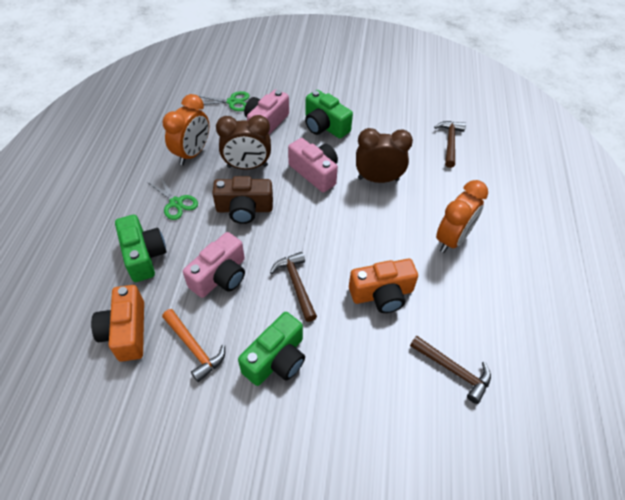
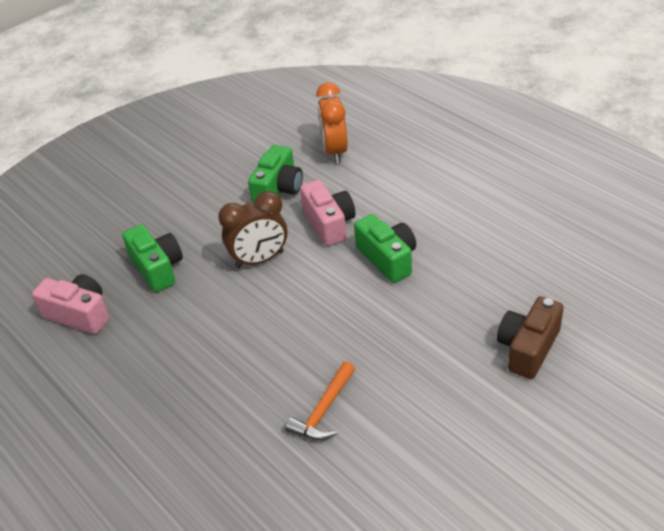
brown clock: 2 -> 1
brown hammer: 3 -> 0
green scissors: 2 -> 0
orange camera: 2 -> 0
orange clock: 2 -> 1
pink camera: 3 -> 2

